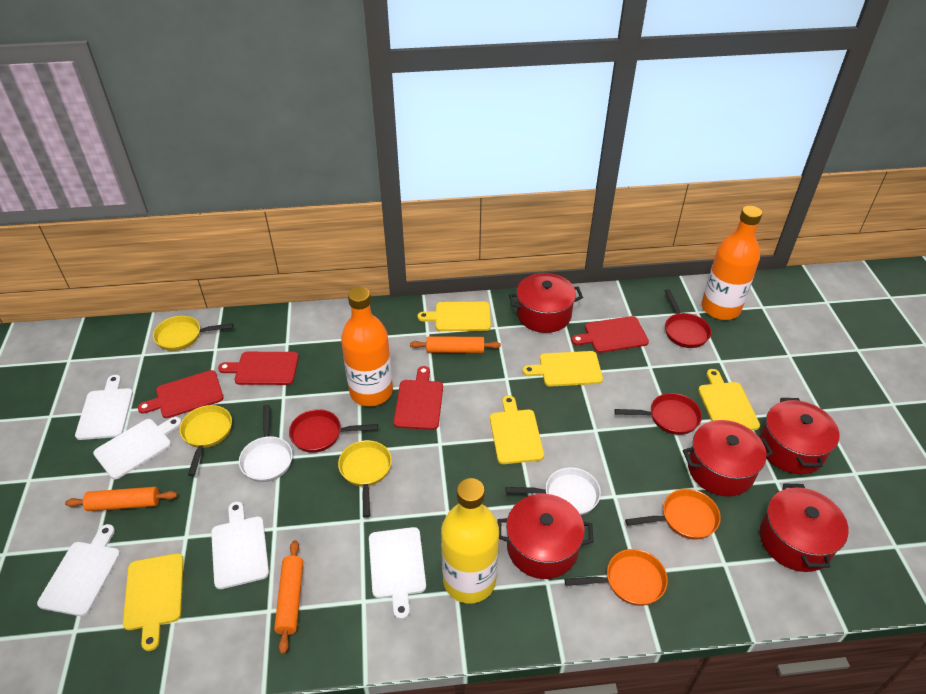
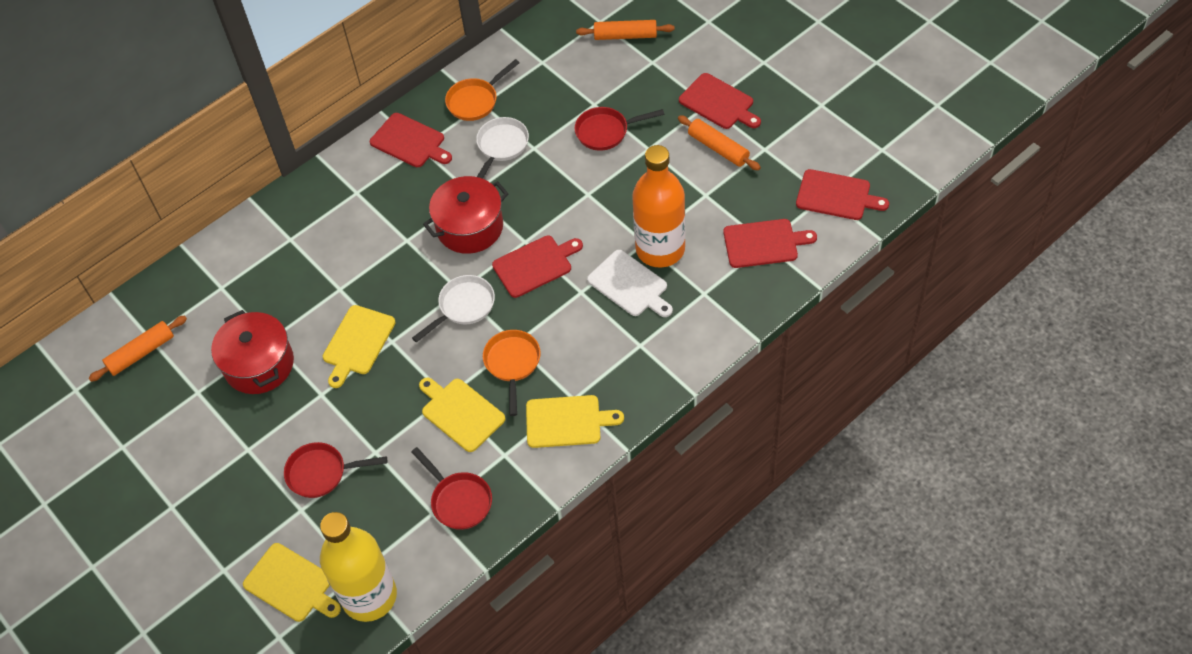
orange bottle: 2 -> 1
red cutting board: 4 -> 5
red pot: 5 -> 2
white cutting board: 5 -> 1
yellow cutting board: 5 -> 4
yellow pan: 3 -> 0

